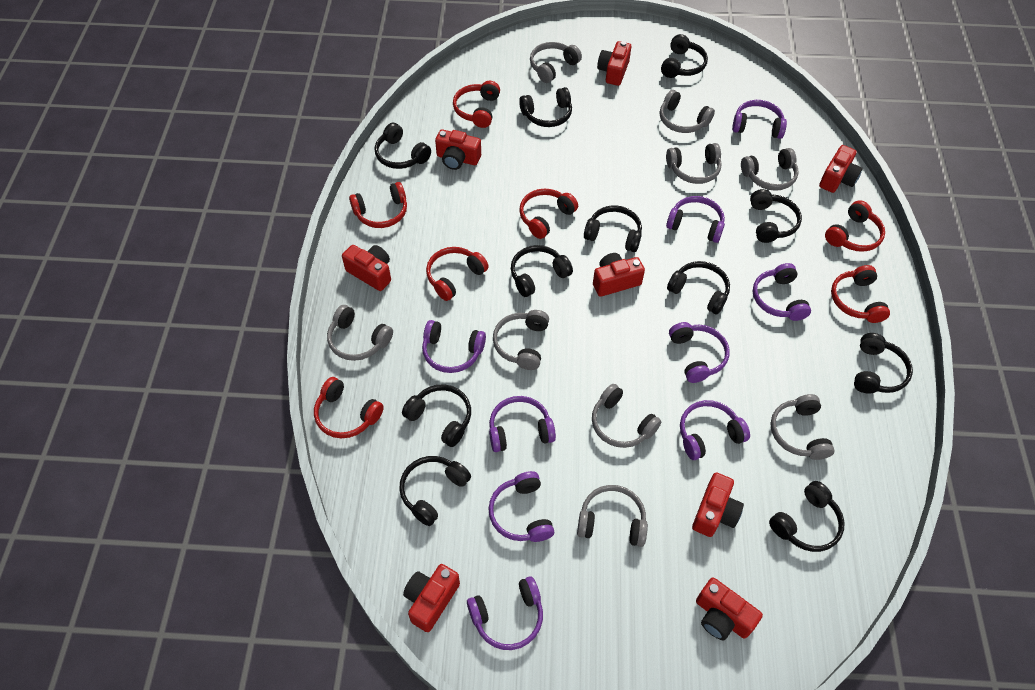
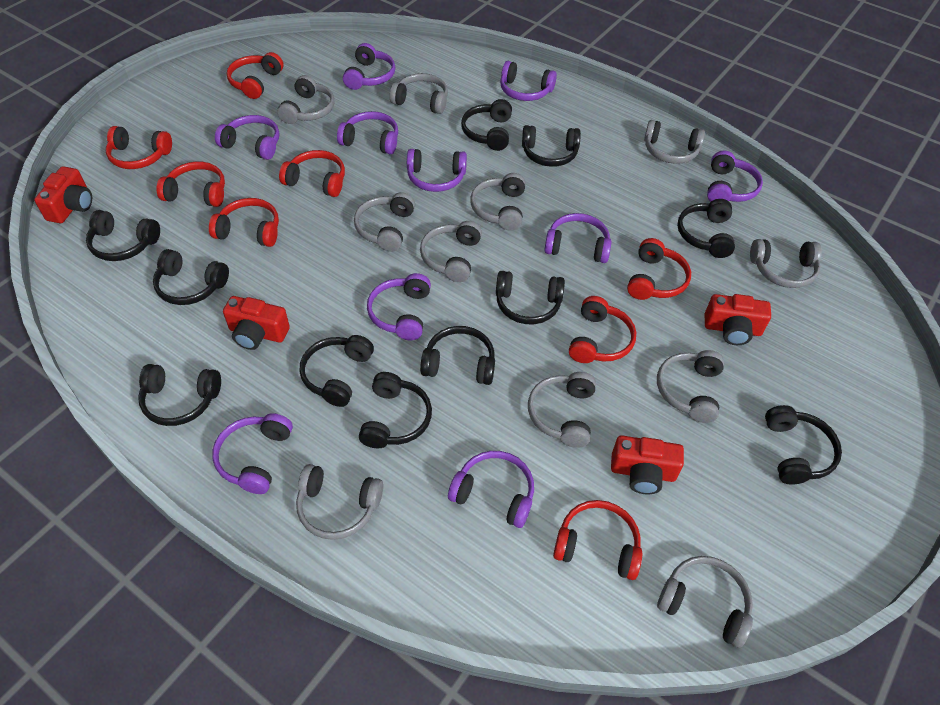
grey headphones: 9 -> 11
purple headphones: 9 -> 10
red camera: 8 -> 4
red headphones: 7 -> 8

